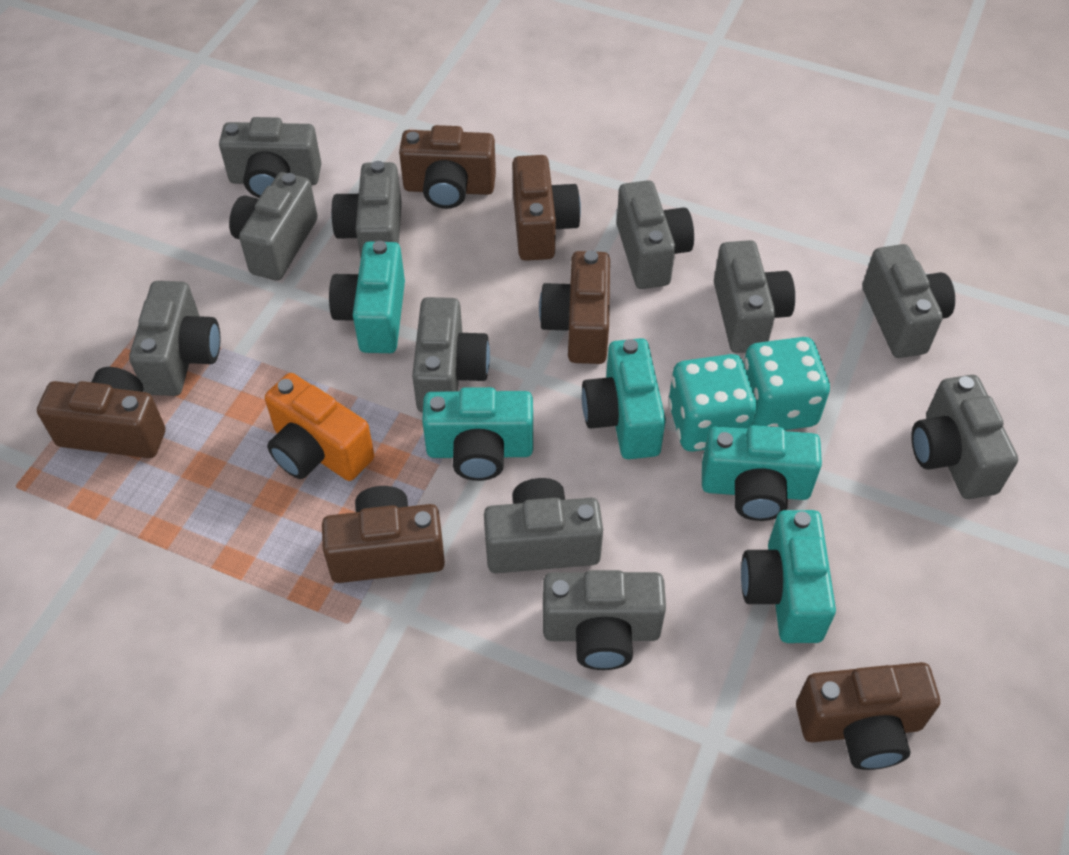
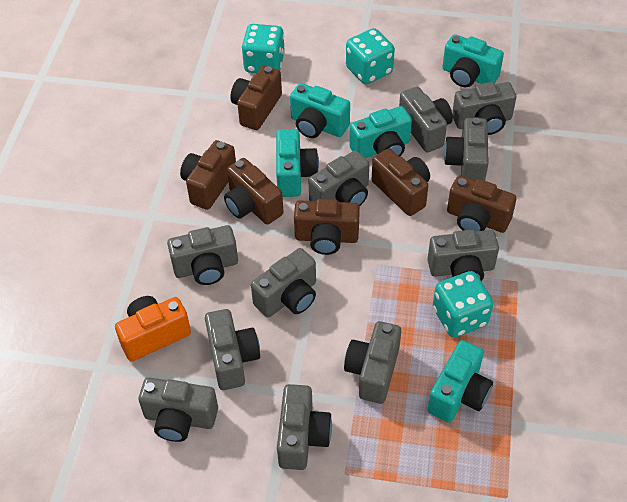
turquoise dice: 2 -> 3

